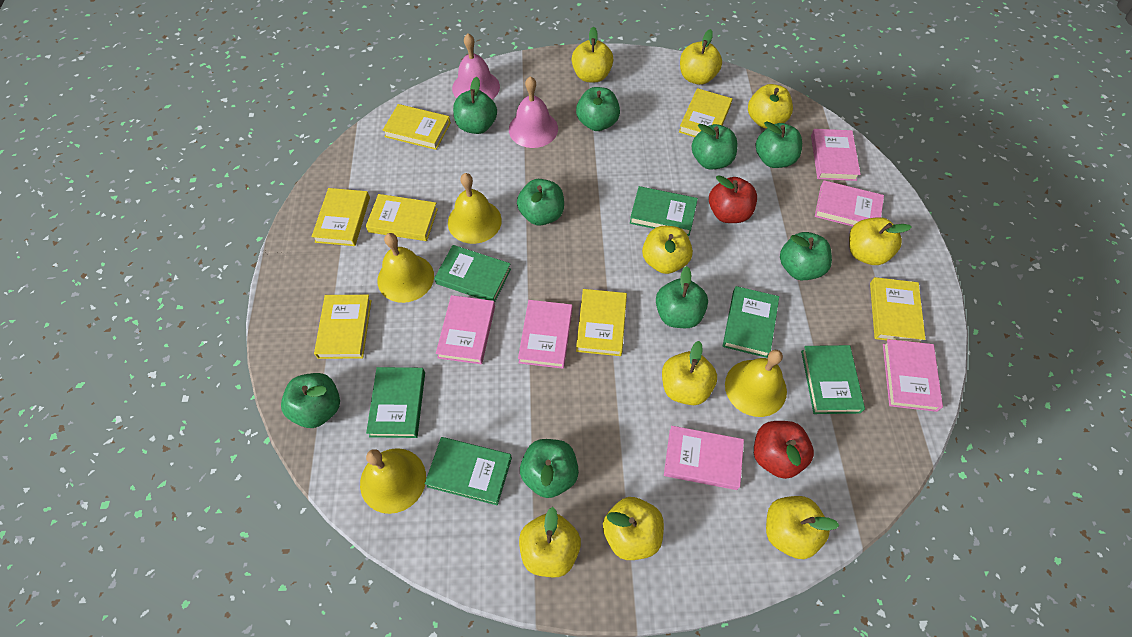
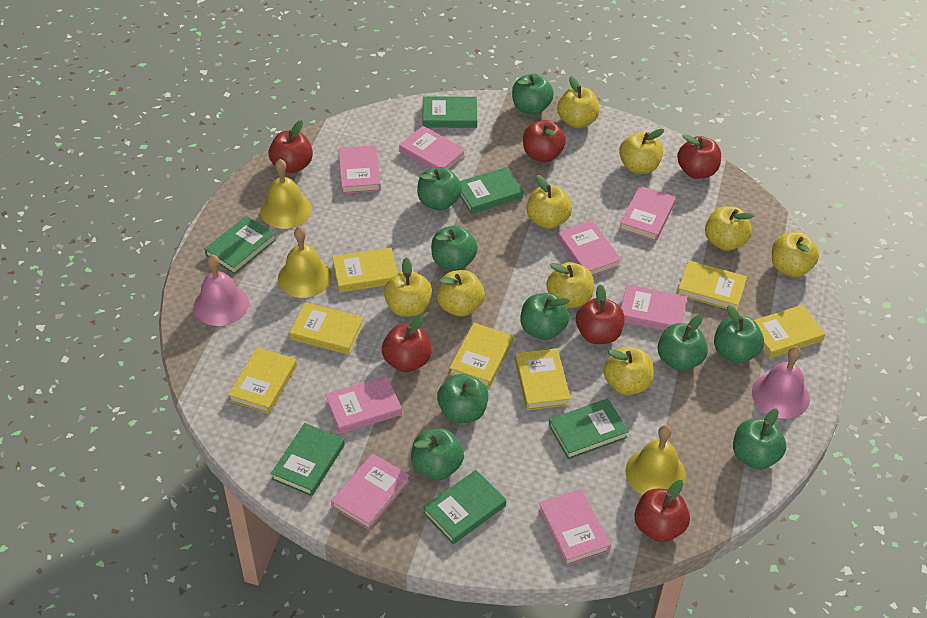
pink book: 6 -> 8
red apple: 2 -> 6
yellow bell: 4 -> 3

